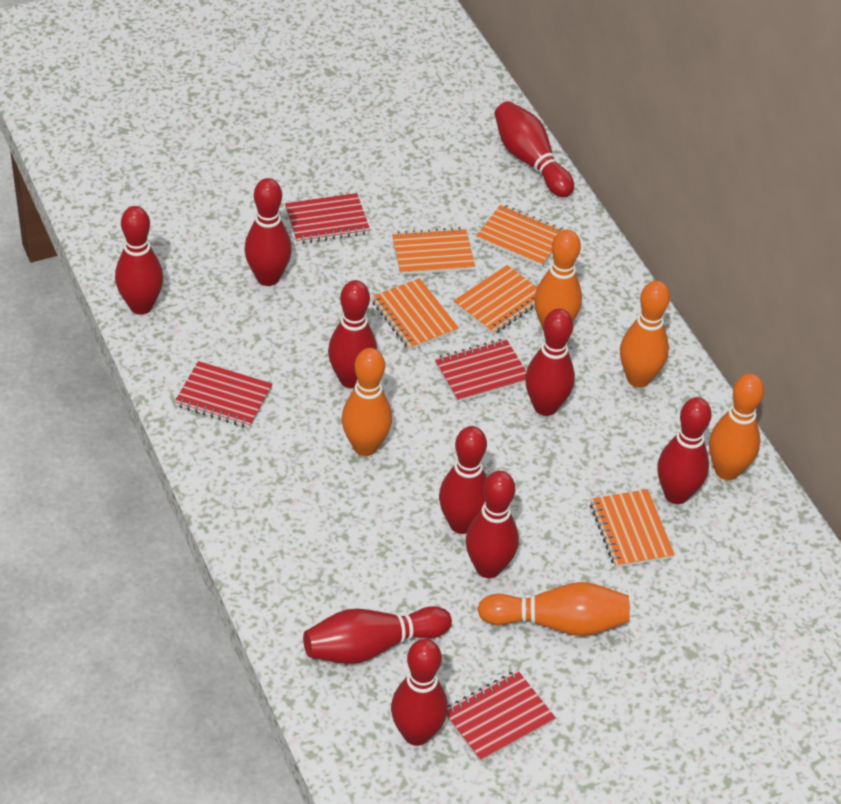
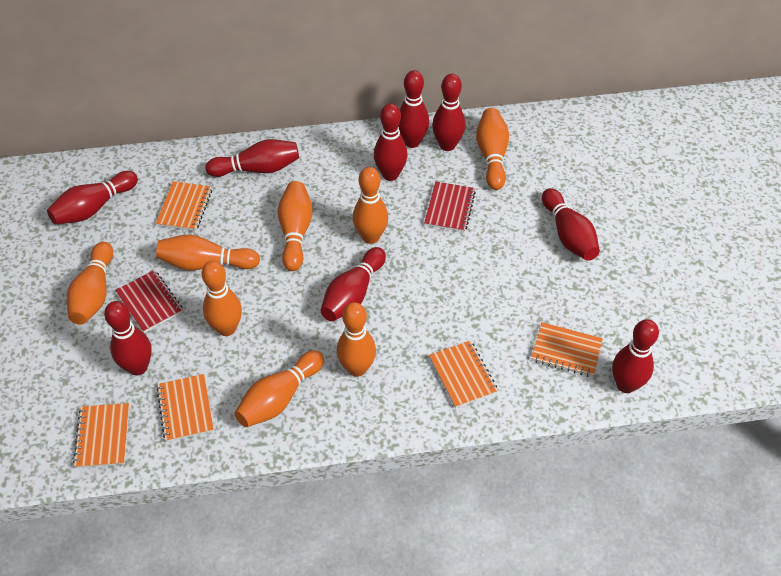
orange bowling pin: 5 -> 8
red bowling pin: 10 -> 9
red notebook: 4 -> 2

